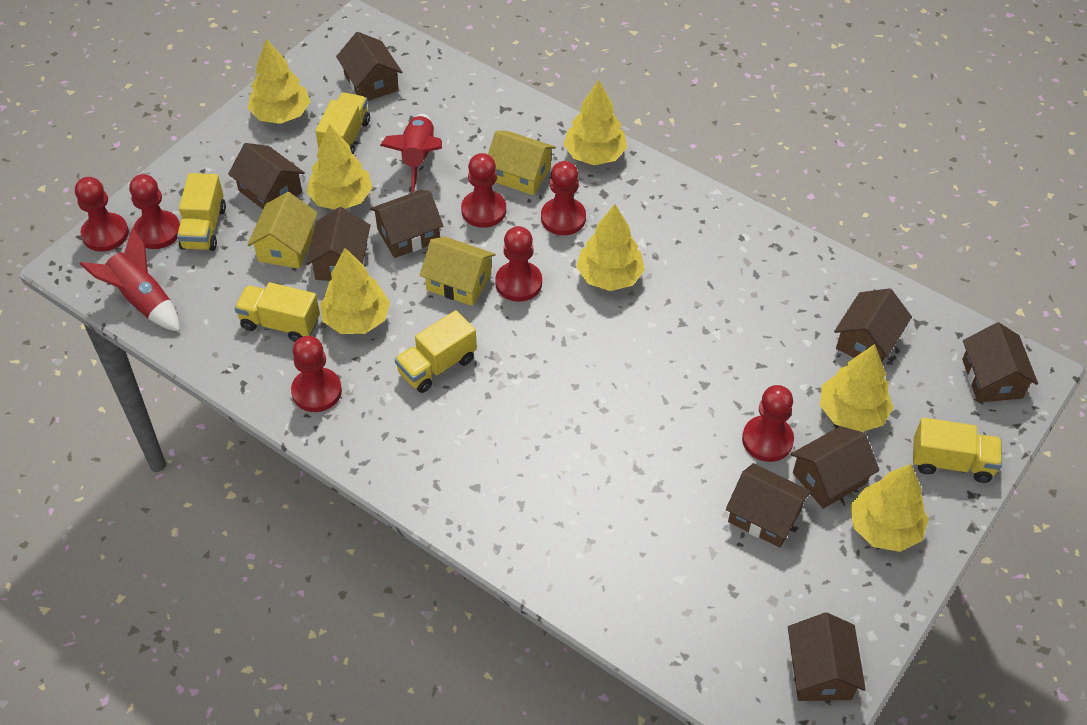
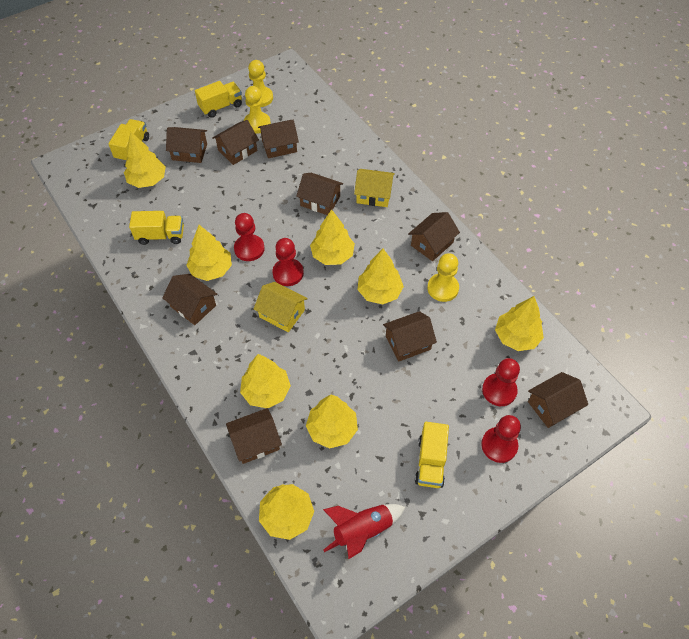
red pawn: 7 -> 4
red rocket: 2 -> 1
yellow house: 3 -> 2
yellow pawn: 0 -> 3
yellow tree: 7 -> 8
yellow truck: 5 -> 4

